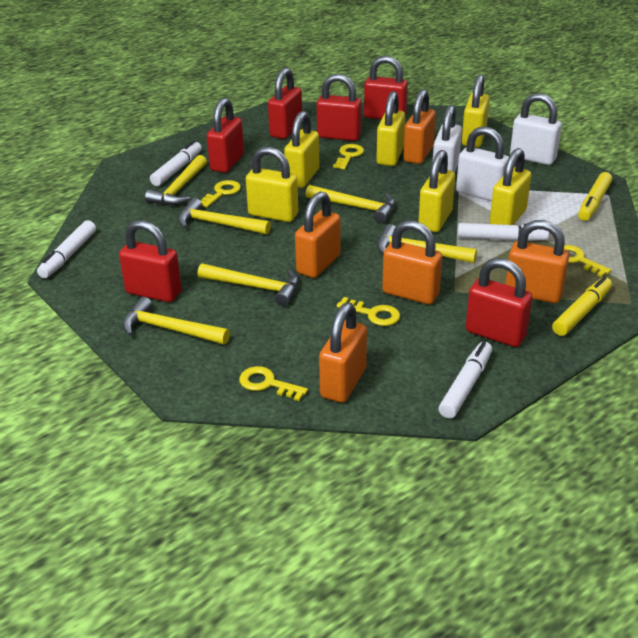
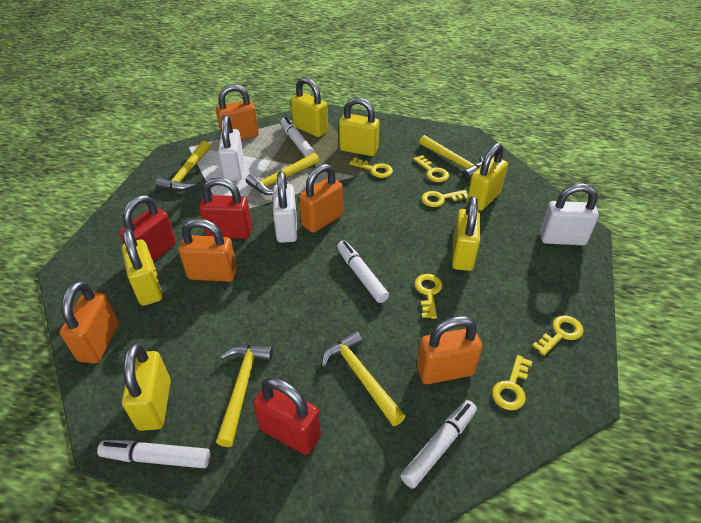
red padlock: 6 -> 3
yellow hammer: 6 -> 5
yellow key: 5 -> 6
yellow marker: 2 -> 0

